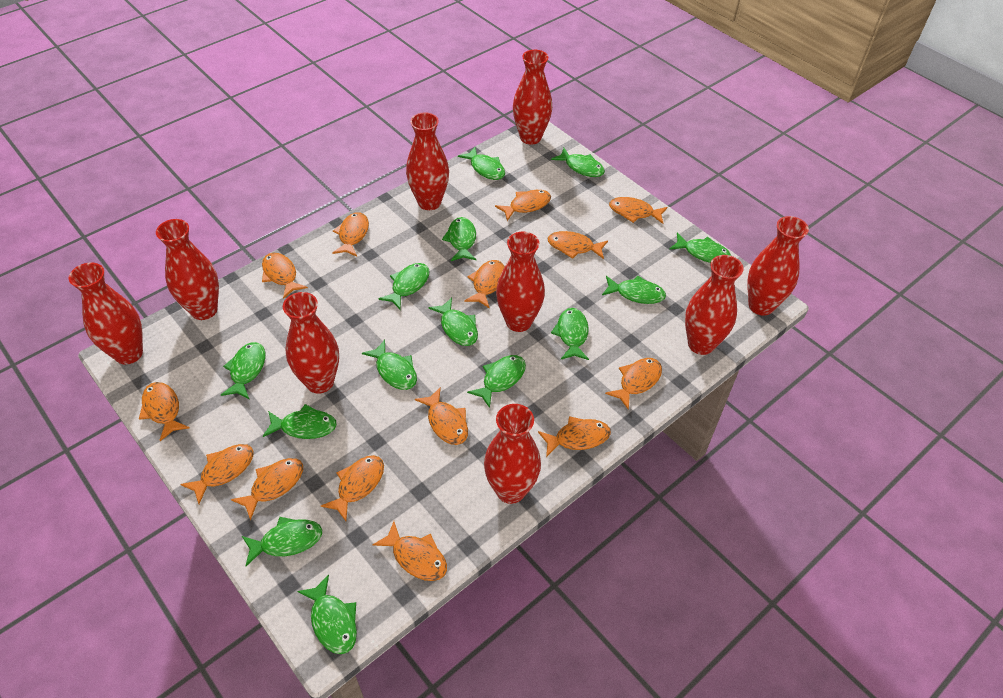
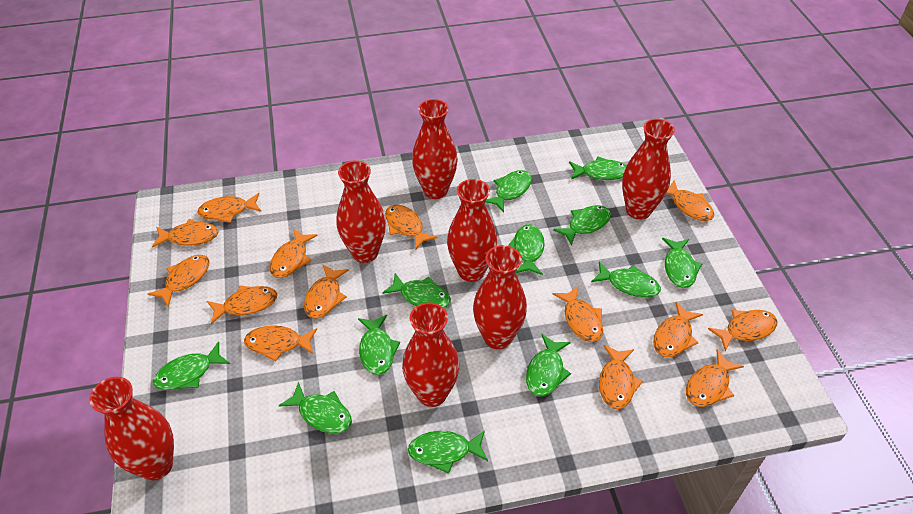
green fish: 14 -> 12
red vase: 9 -> 7

